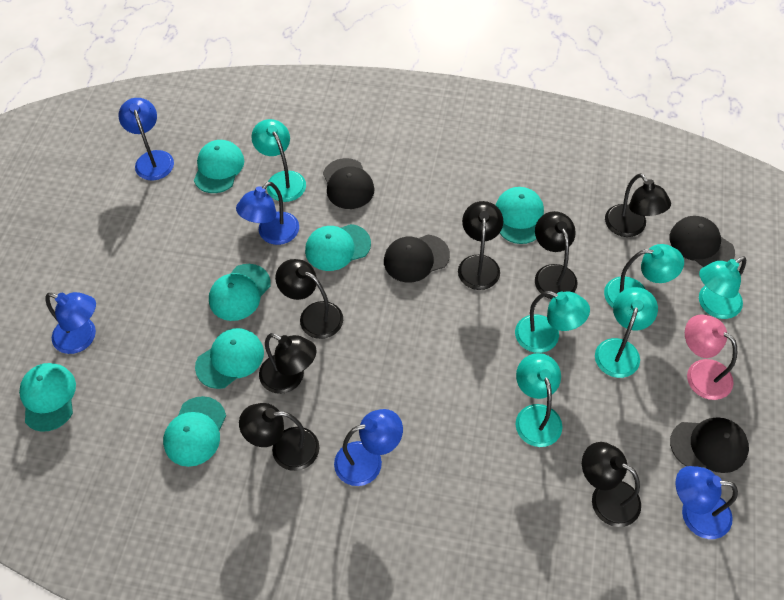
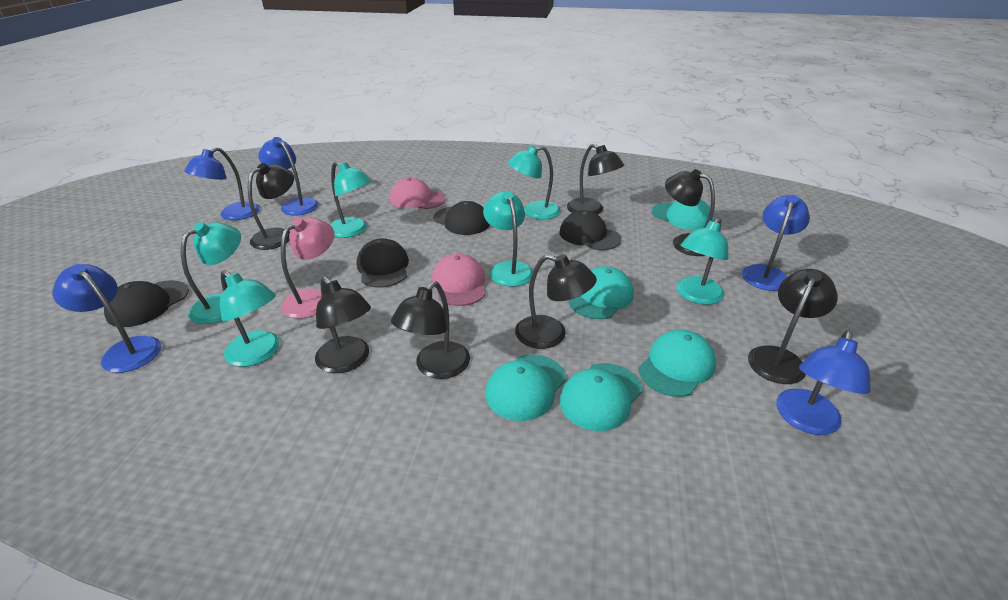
pink cap: 0 -> 2
turquoise cap: 7 -> 5

